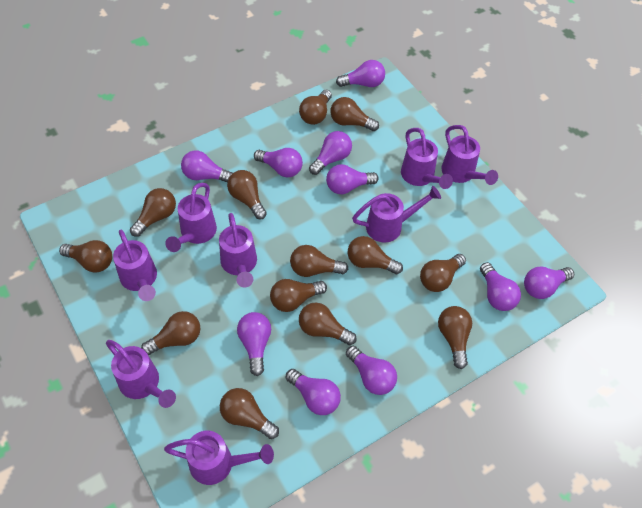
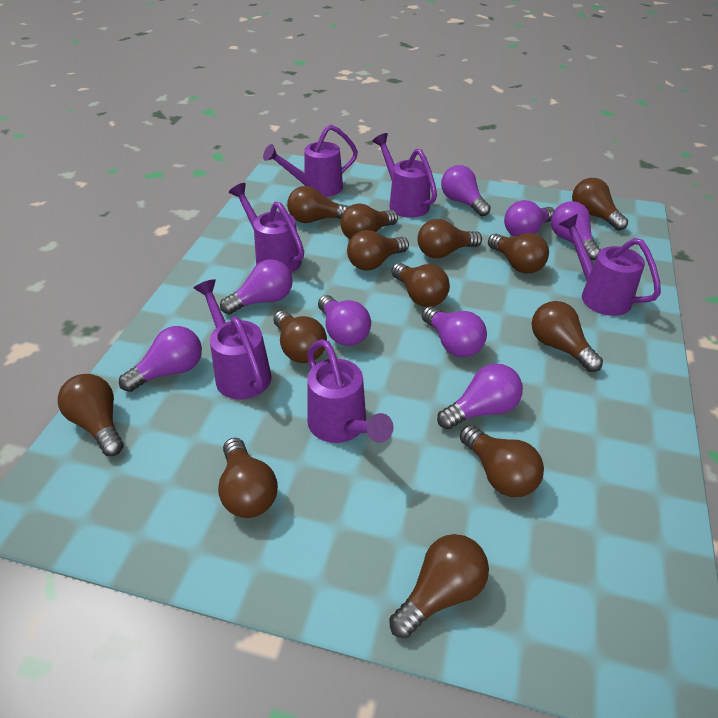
purple light bulb: 10 -> 8
purple watering can: 8 -> 6

